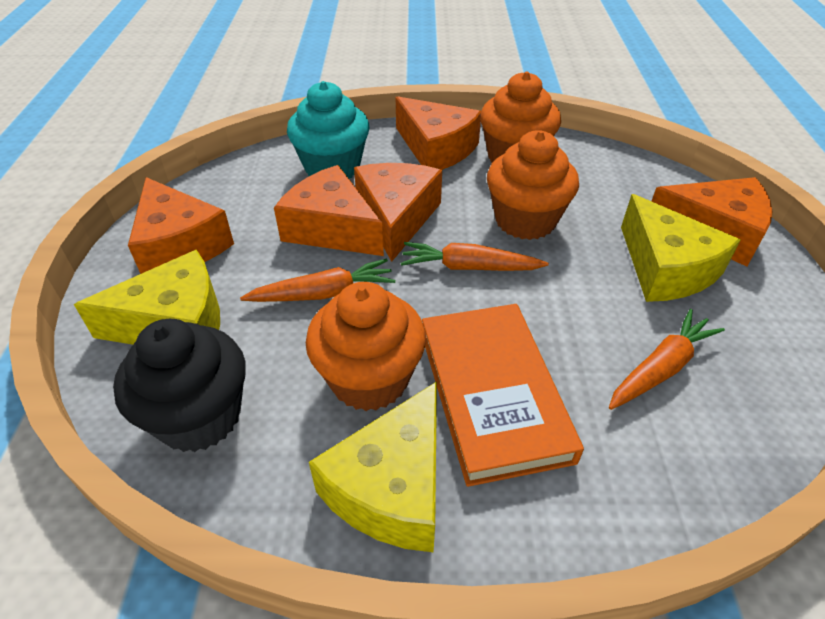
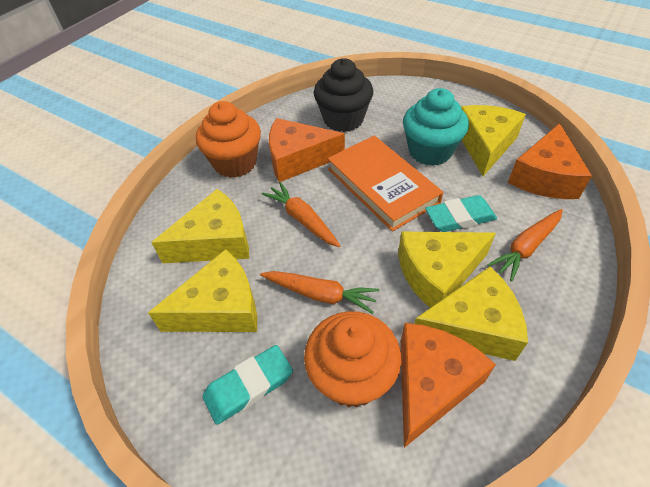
orange cheese: 5 -> 3
orange cupcake: 3 -> 2
turquoise eraser: 0 -> 2
yellow cheese: 3 -> 5

